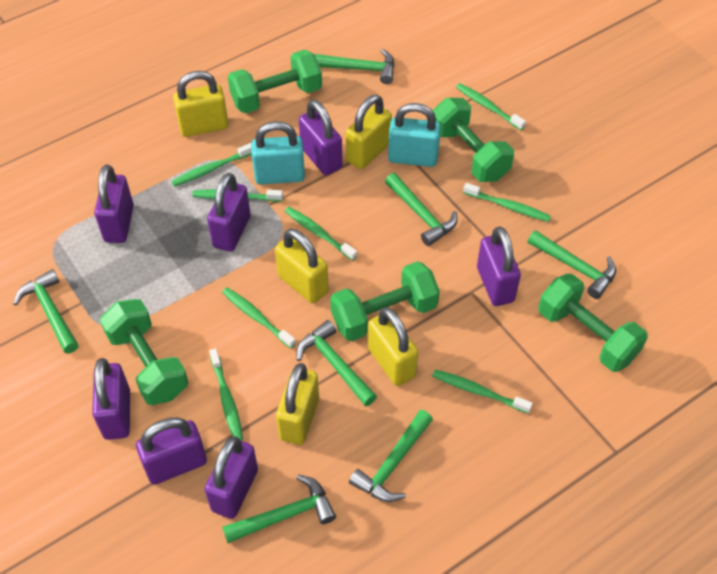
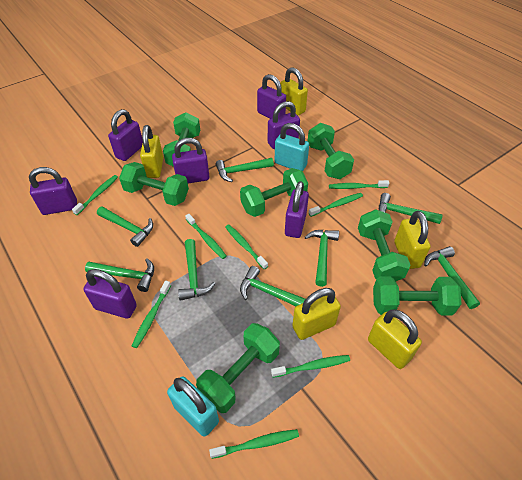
green dumbbell: 5 -> 7
green hammer: 7 -> 8

